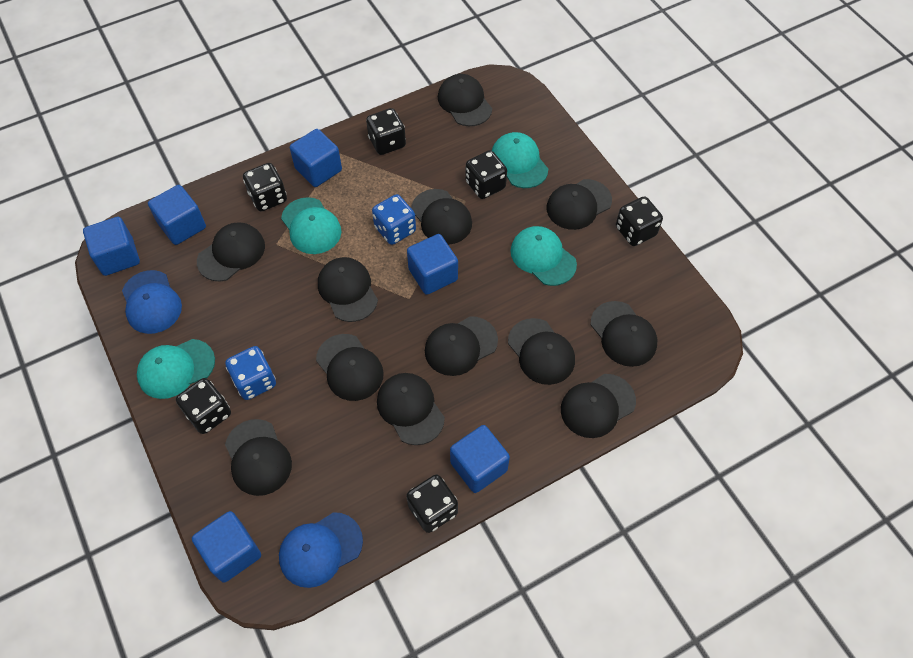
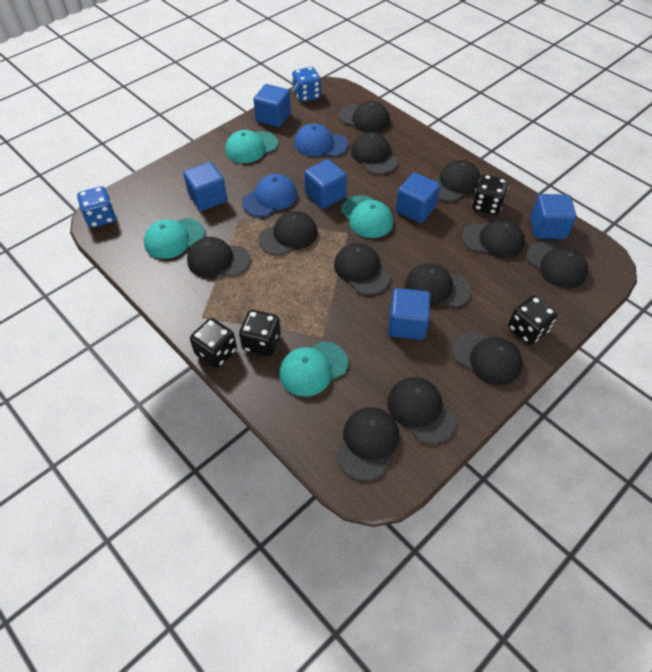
black dice: 6 -> 4

